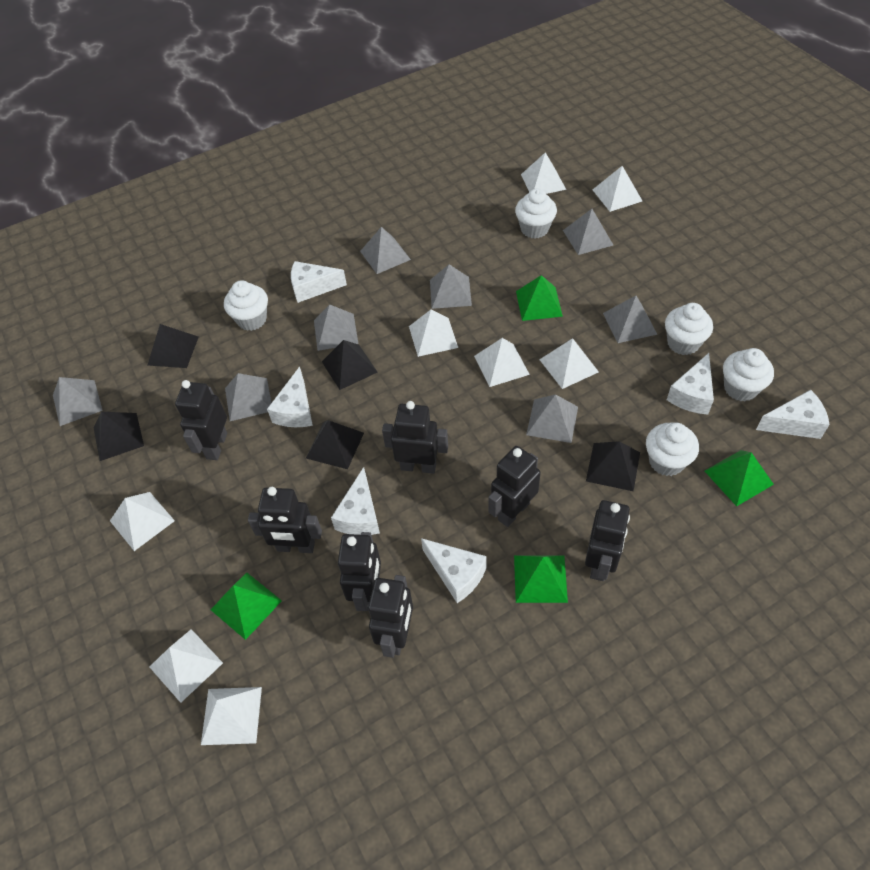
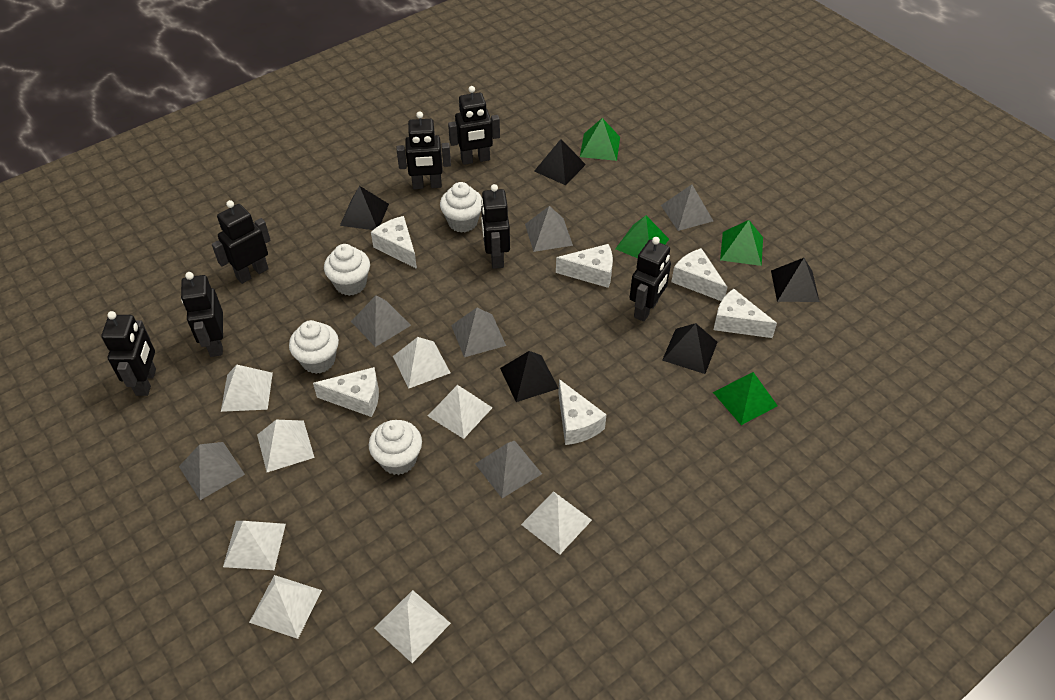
grey pyramid: 8 -> 6
white cupcake: 5 -> 4

